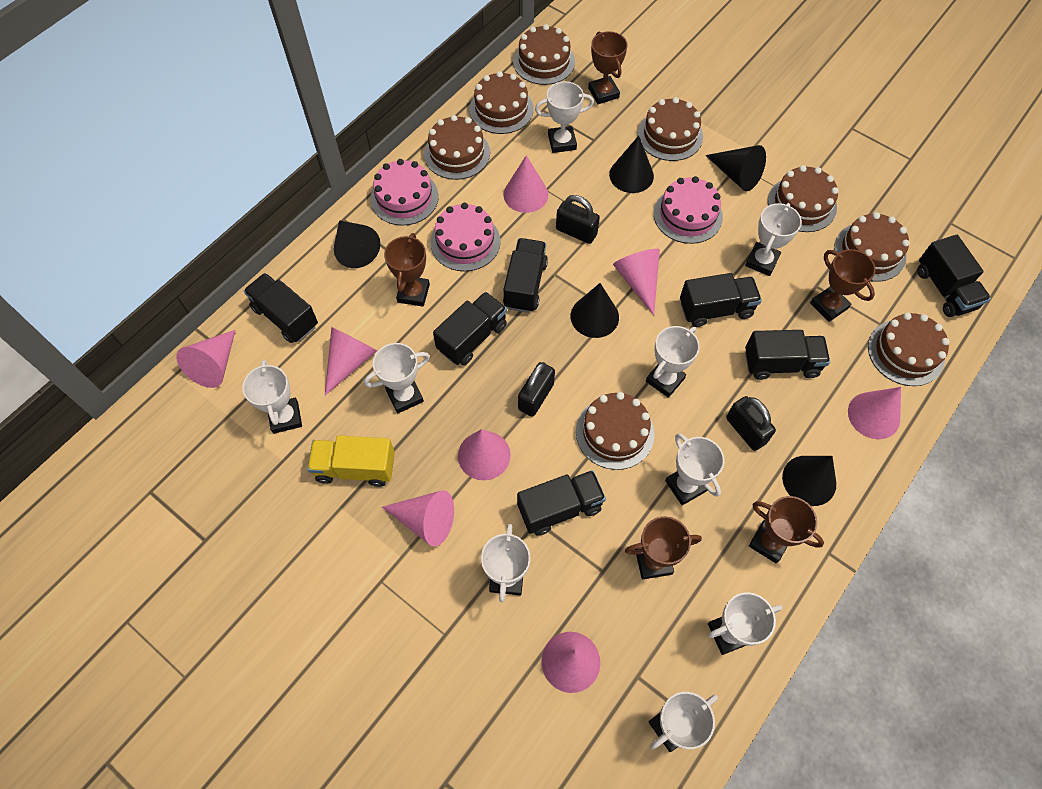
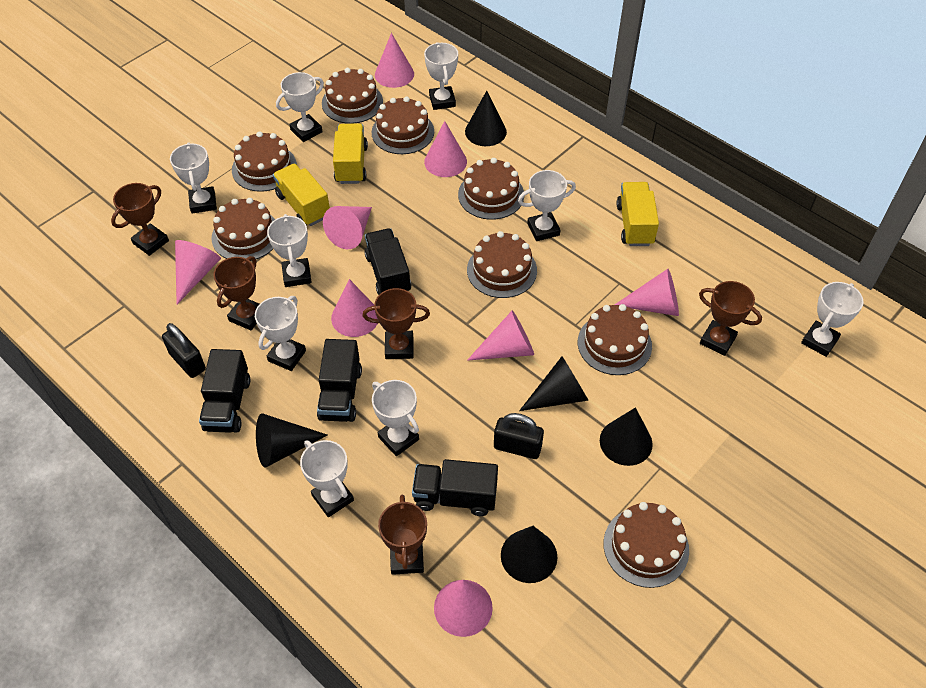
black padlock: 3 -> 2
black truck: 7 -> 4
pink cake: 3 -> 0
yellow truck: 1 -> 3

